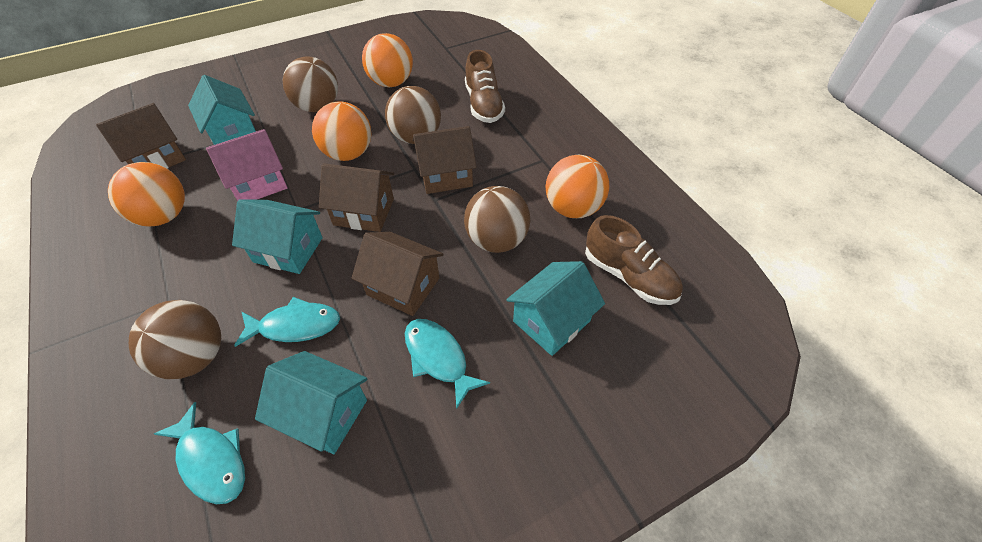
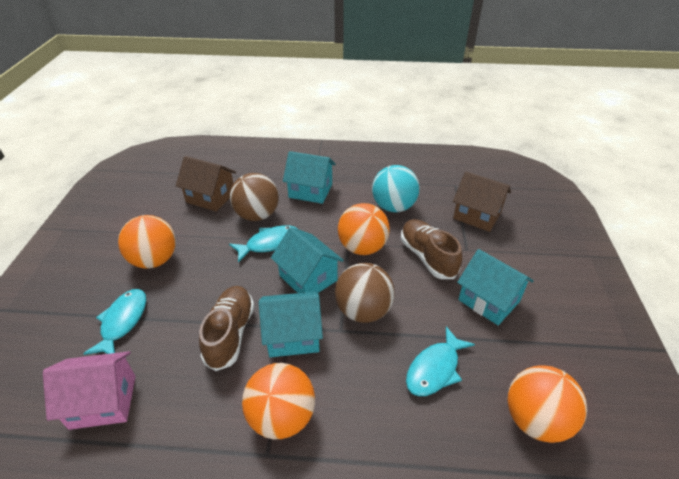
brown ball: 4 -> 2
brown house: 4 -> 2
turquoise ball: 0 -> 1

